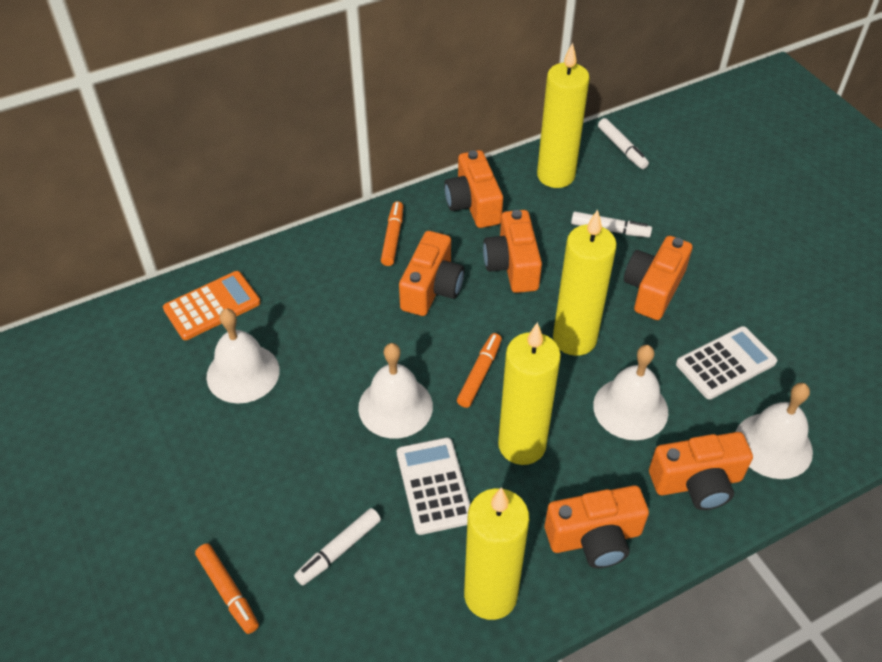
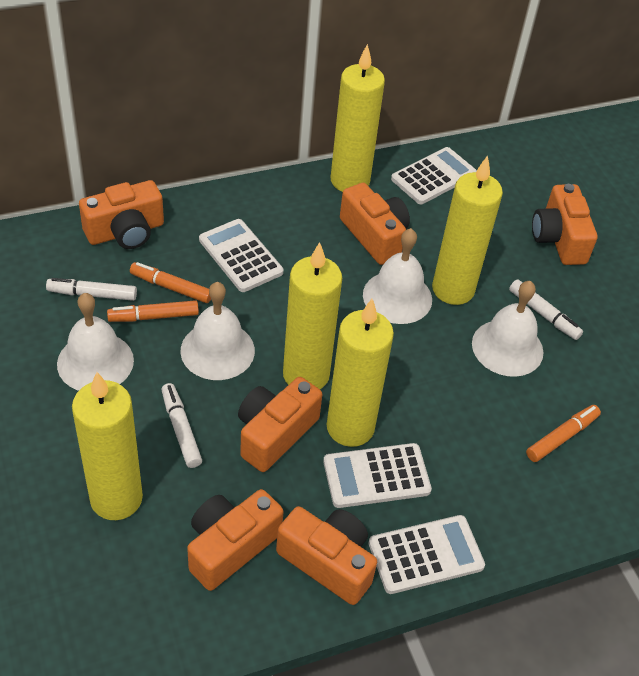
orange calculator: 1 -> 0
white calculator: 2 -> 4
yellow candle: 4 -> 5

